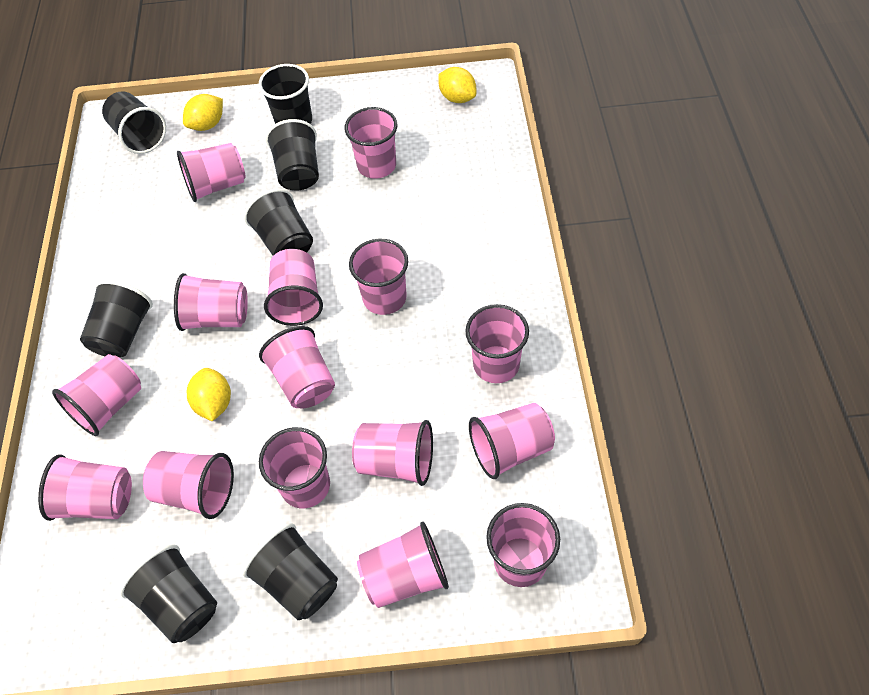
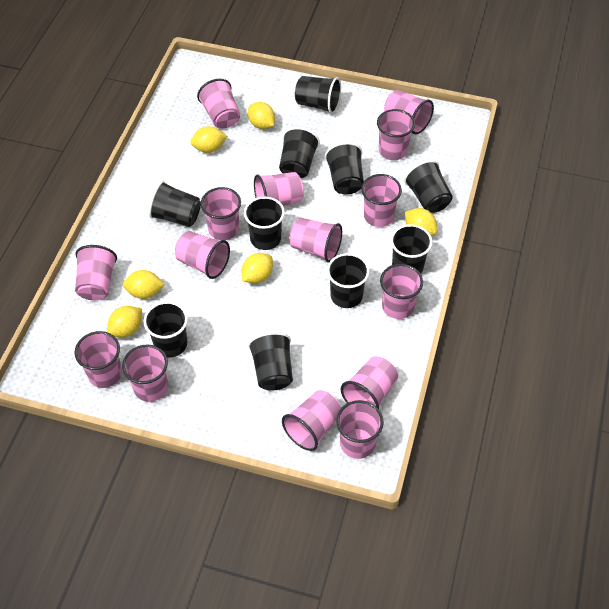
black cup: 7 -> 10
yellow lemon: 3 -> 6

